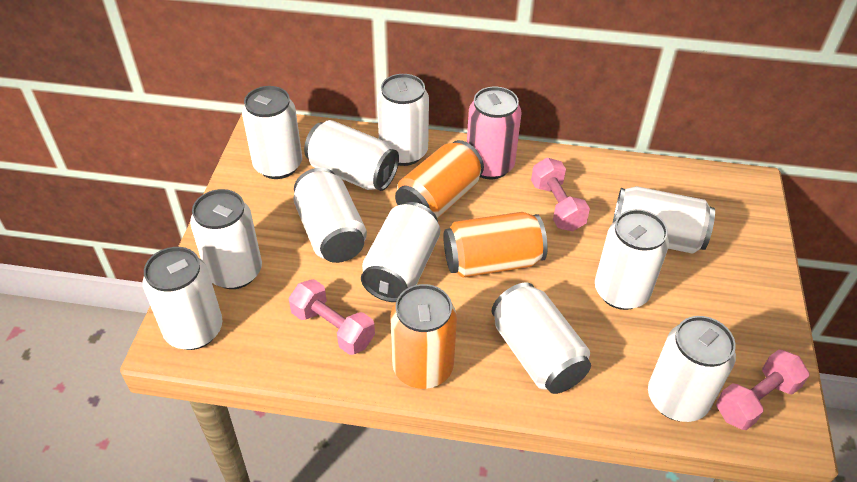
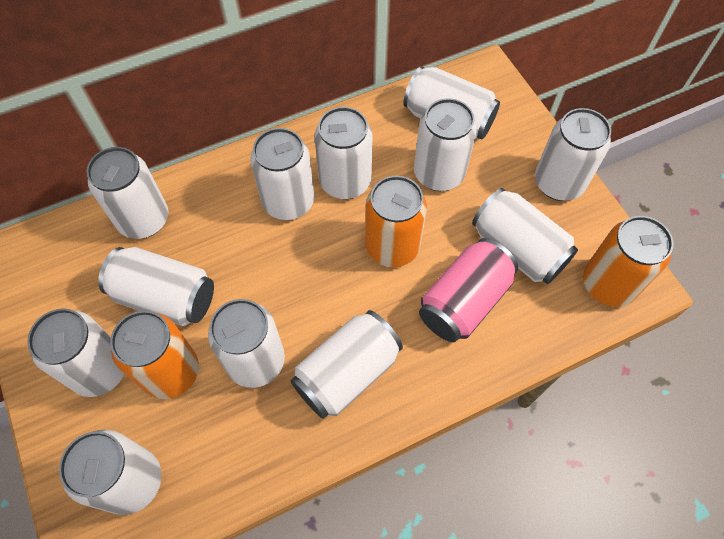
pink dumbbell: 3 -> 0
white can: 11 -> 12

